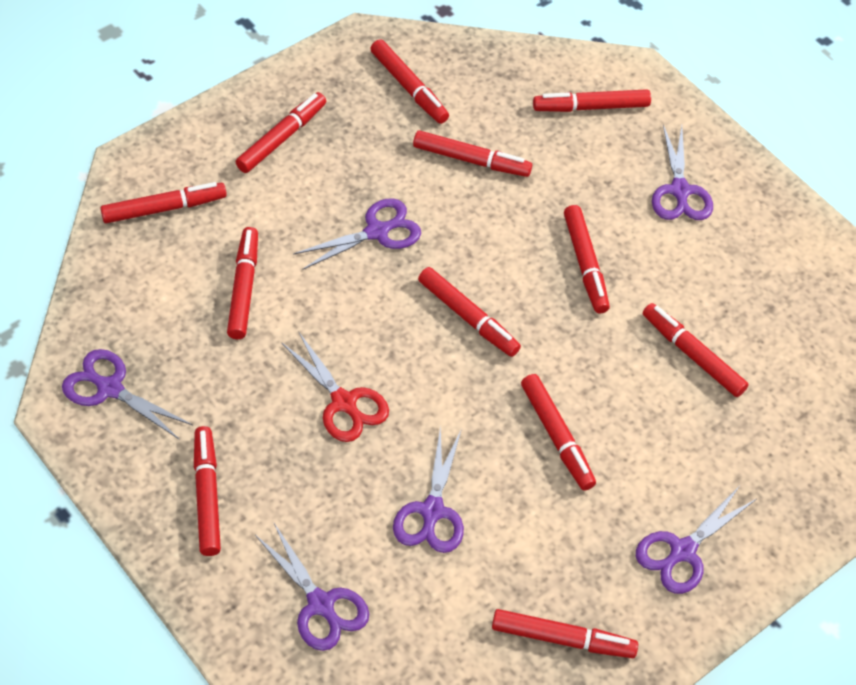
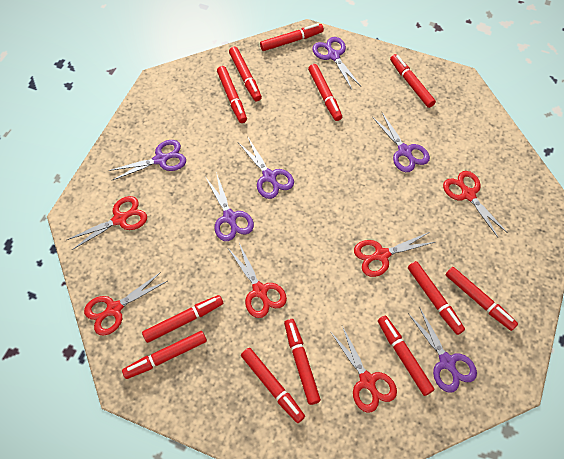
red scissors: 1 -> 6

